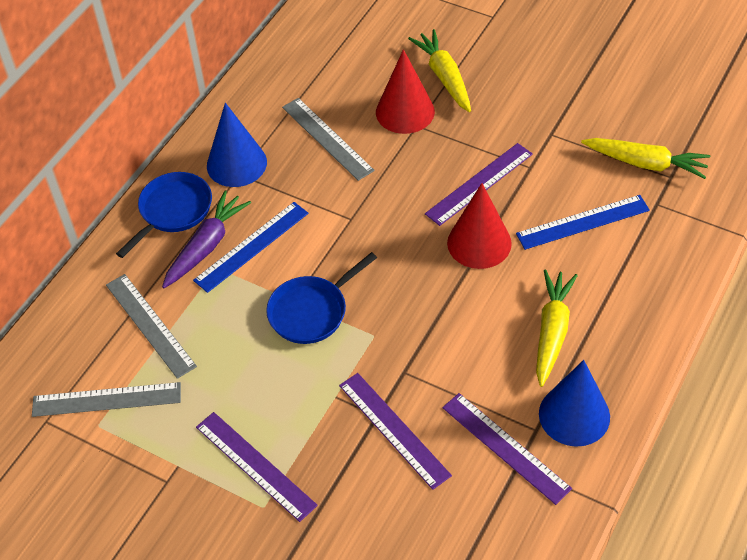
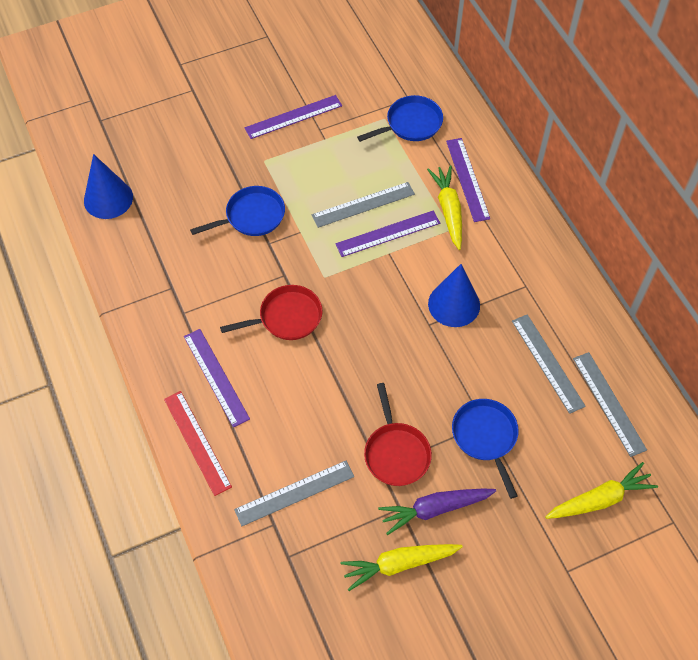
blue pan: 2 -> 3
blue ruler: 2 -> 0
grey ruler: 3 -> 4
red cone: 2 -> 0
red pan: 0 -> 2
red ruler: 0 -> 1

